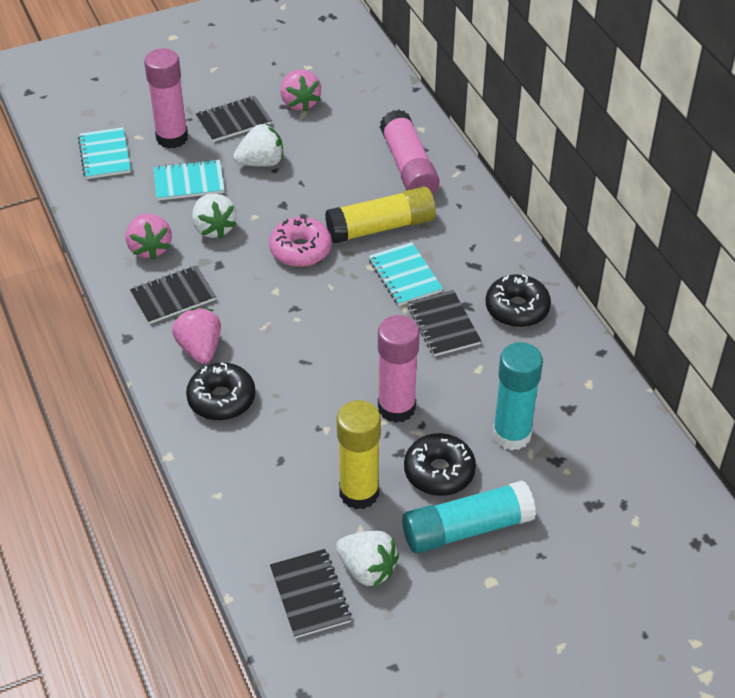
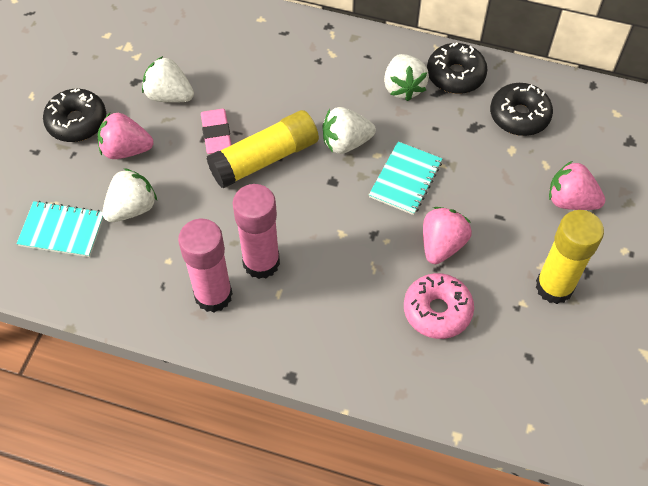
black notebook: 4 -> 0
pink eraser: 0 -> 1
pink glue stick: 3 -> 2
turquoise glue stick: 2 -> 0
turquoise notebook: 3 -> 2
white strawberry: 3 -> 4

